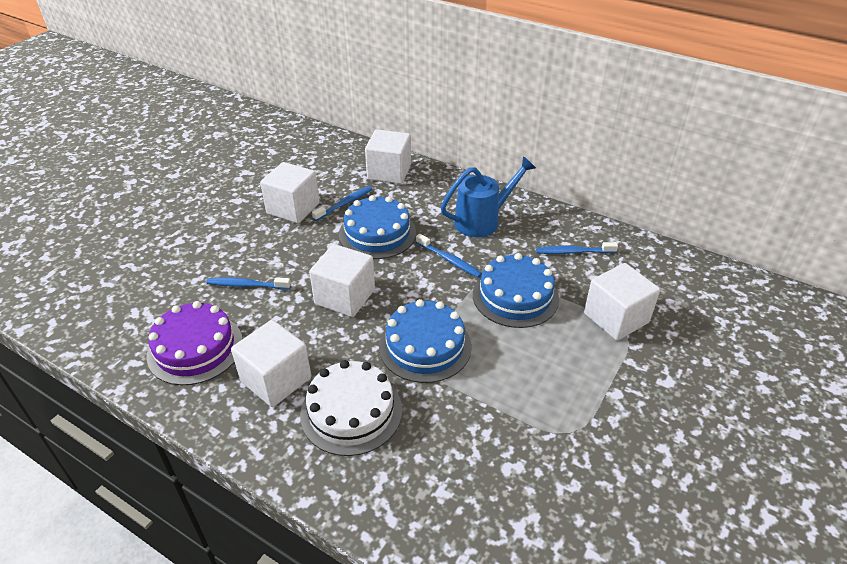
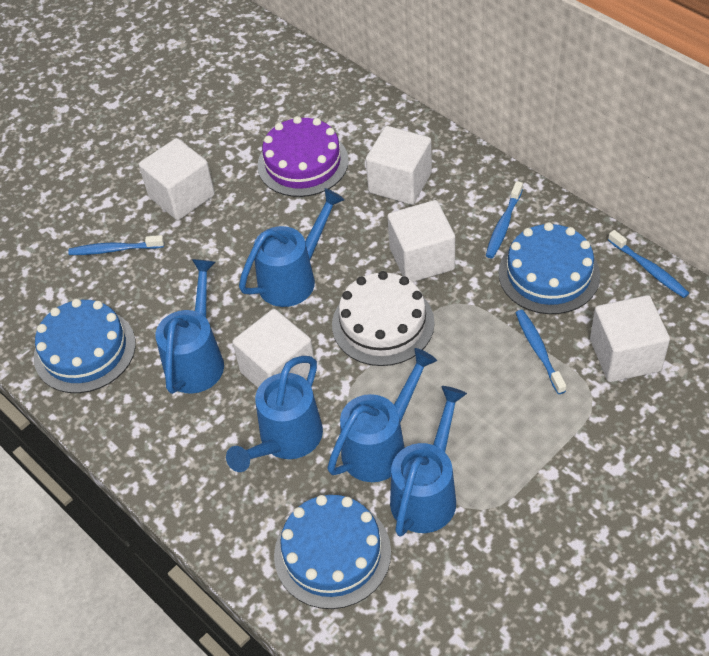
blue watering can: 1 -> 5

